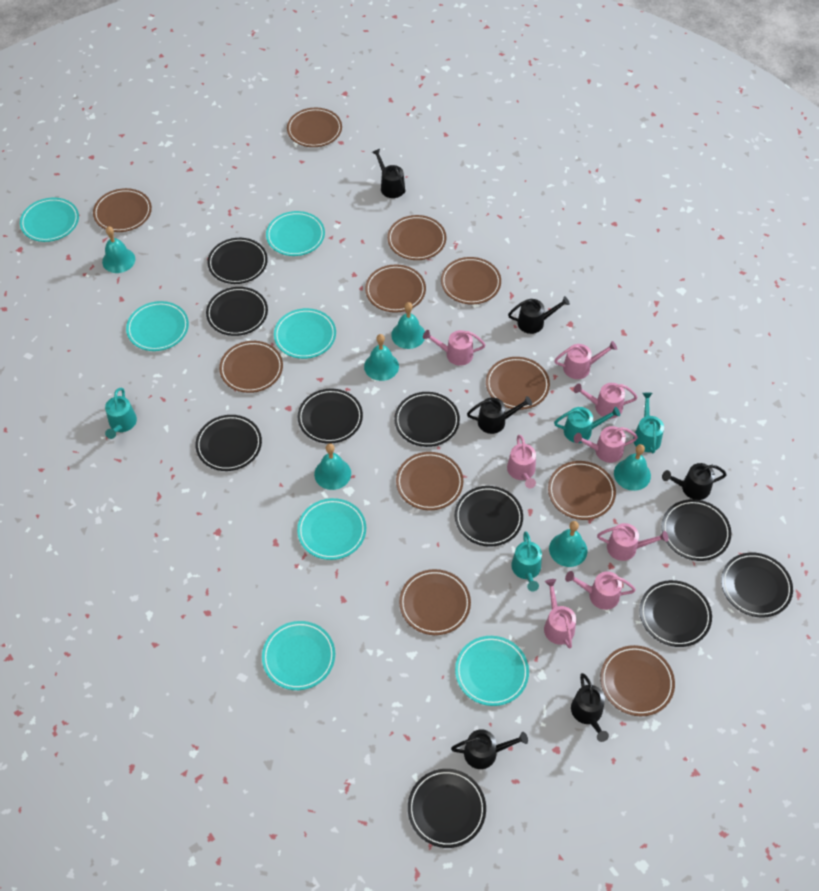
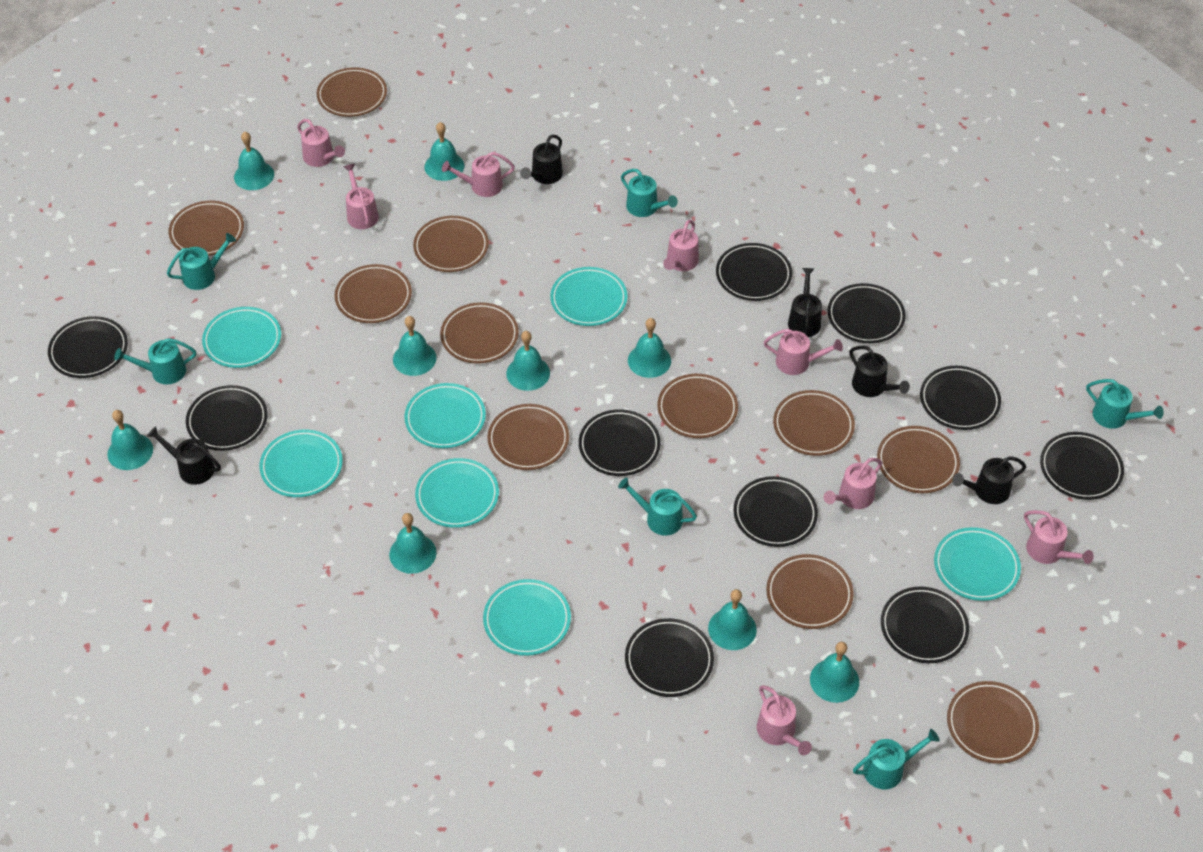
black watering can: 6 -> 5
turquoise bell: 6 -> 9
turquoise watering can: 4 -> 6

